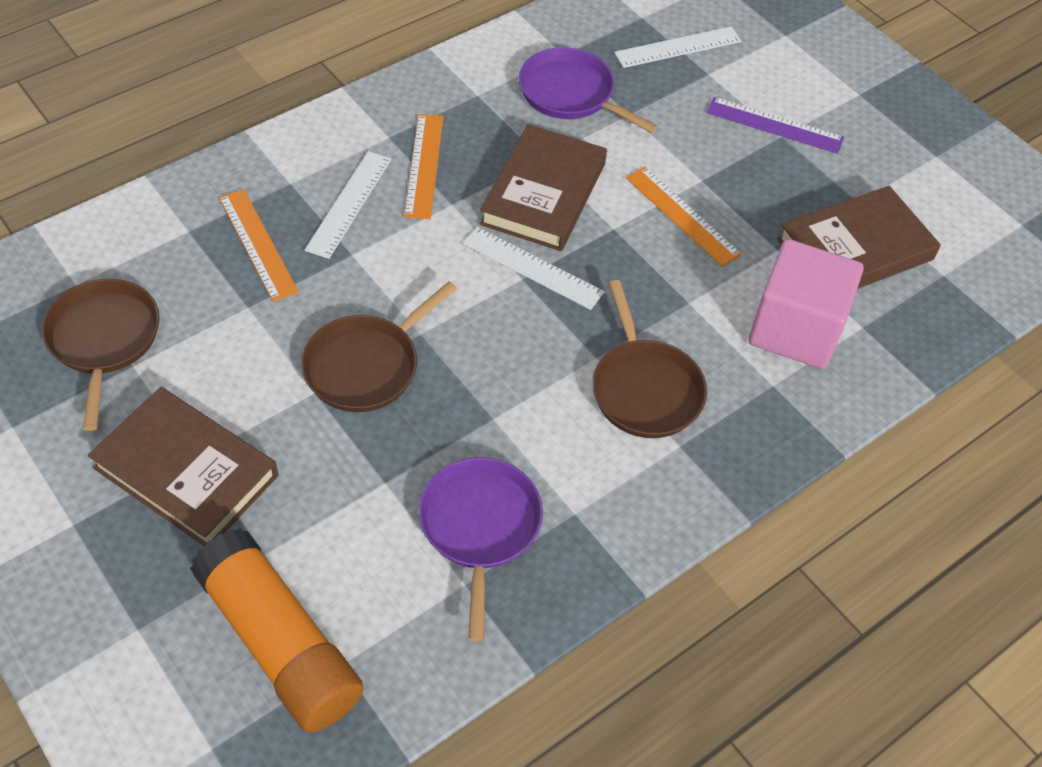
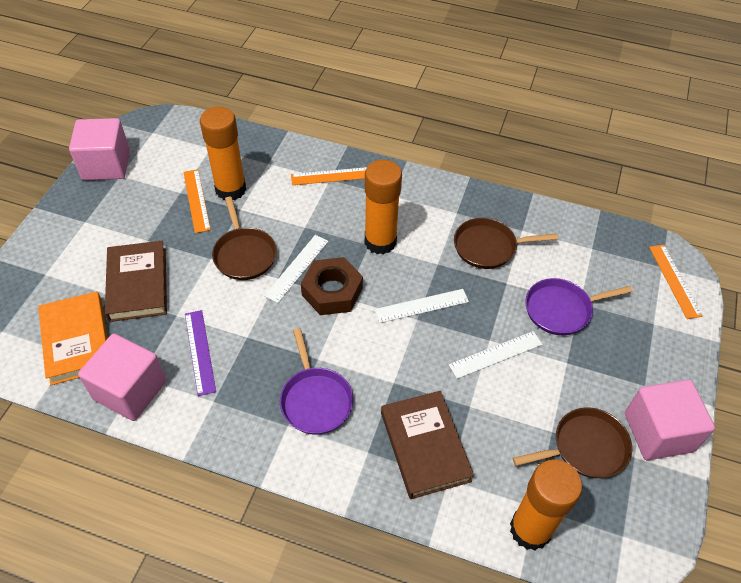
brown book: 3 -> 2
brown nut: 0 -> 1
orange book: 0 -> 1
orange glue stick: 1 -> 3
pink cube: 1 -> 3

